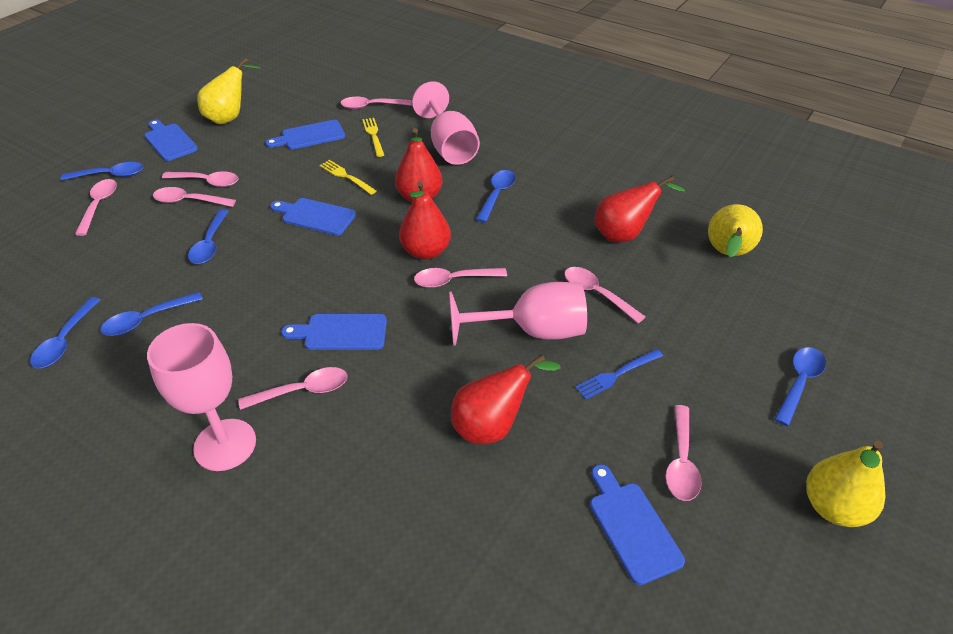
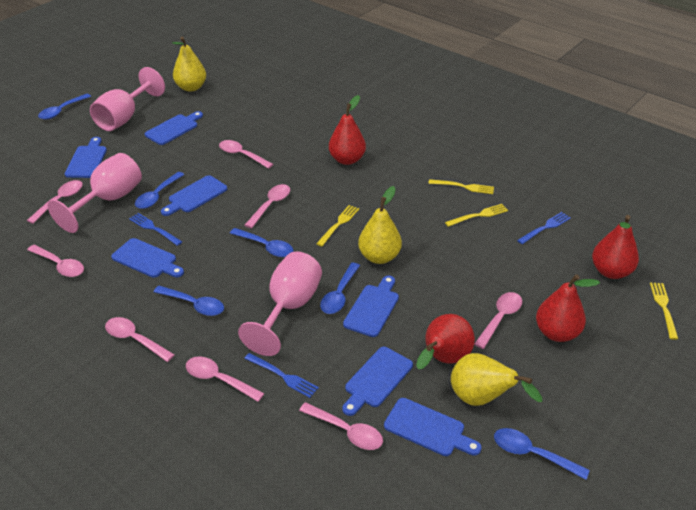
blue cutting board: 5 -> 7
blue fork: 1 -> 3
yellow fork: 2 -> 4

